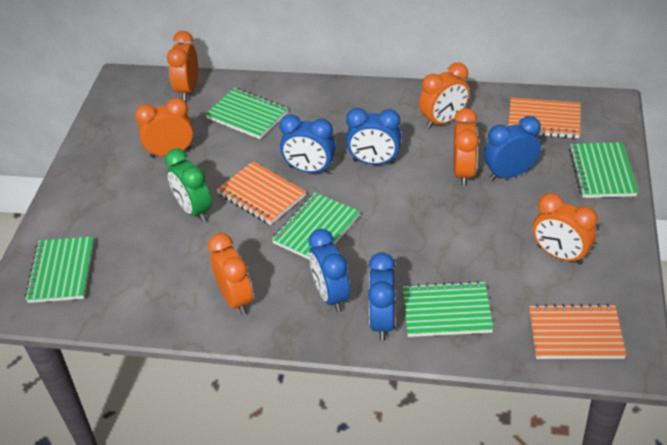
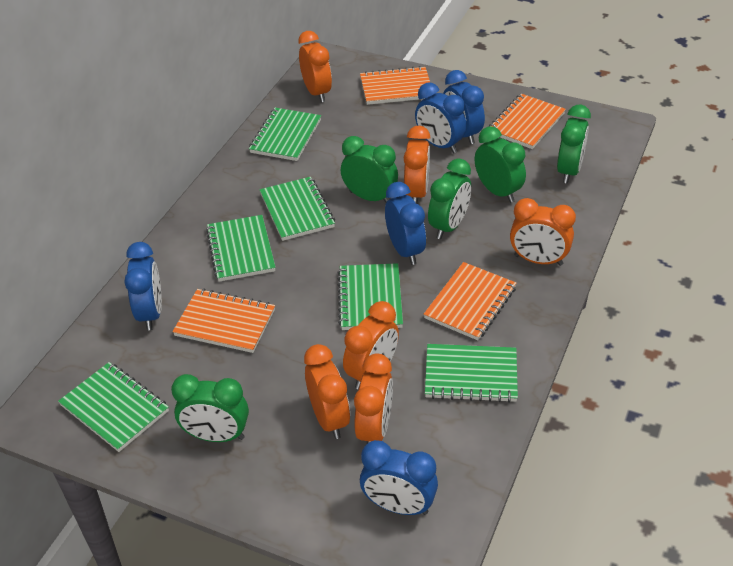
green clock: 1 -> 5
green notebook: 5 -> 6
orange notebook: 3 -> 4

